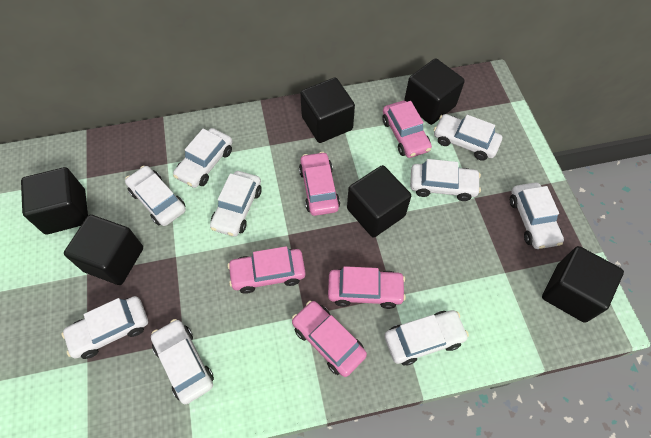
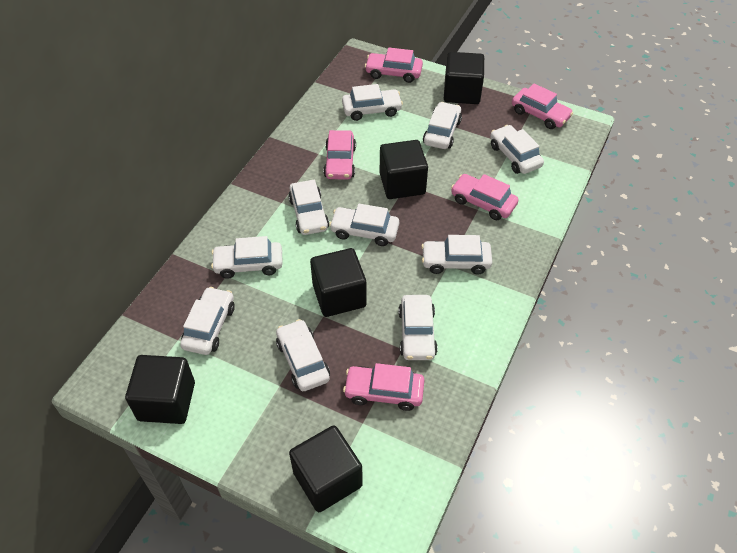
black cube: 6 -> 5
white car: 9 -> 10

